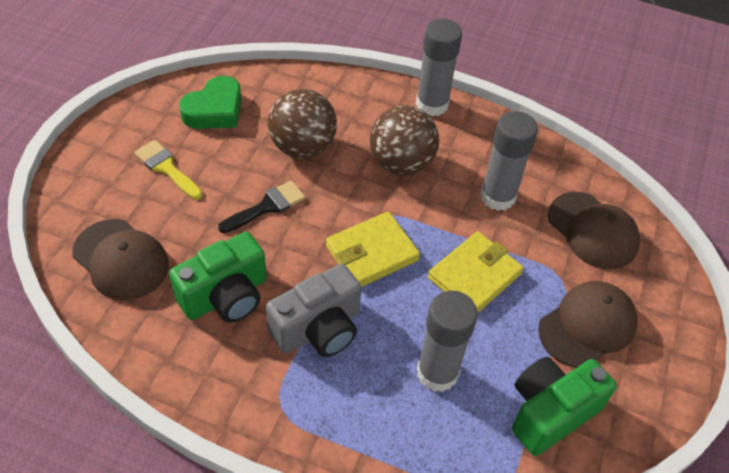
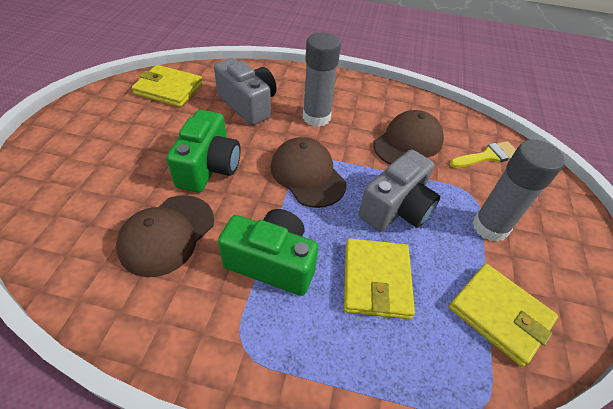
black brush: 1 -> 0
brown ball: 2 -> 0
green heart: 1 -> 0
grey camera: 1 -> 2
grey glue stick: 3 -> 2
yellow wallet: 2 -> 3

